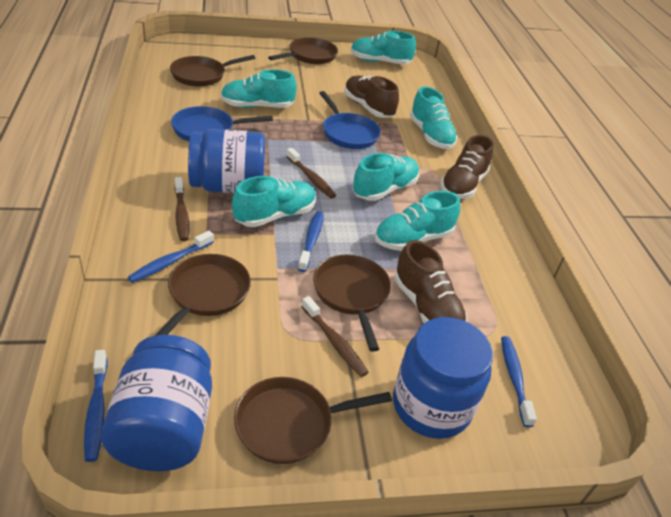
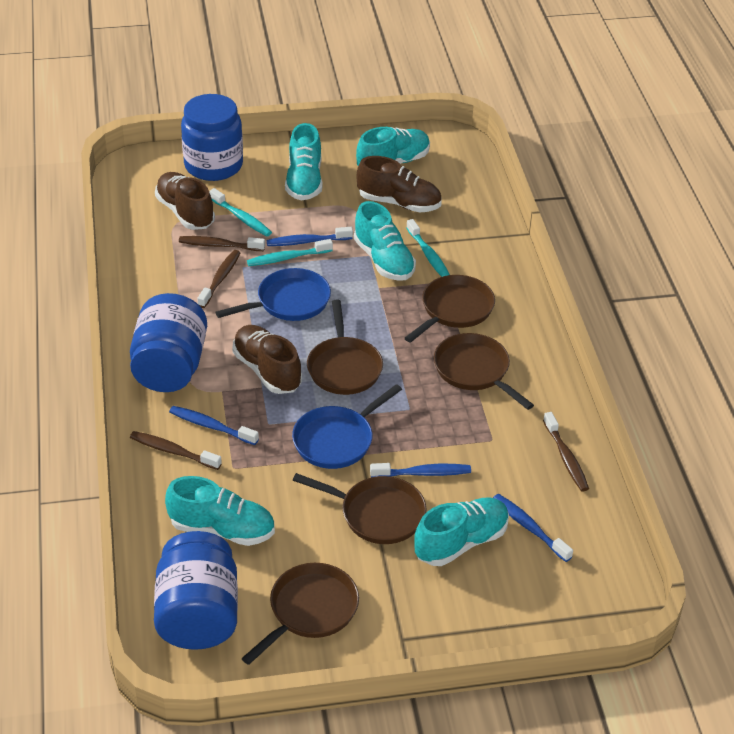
brown toothbrush: 3 -> 4
turquoise shoe: 6 -> 5
turquoise toothbrush: 0 -> 3

